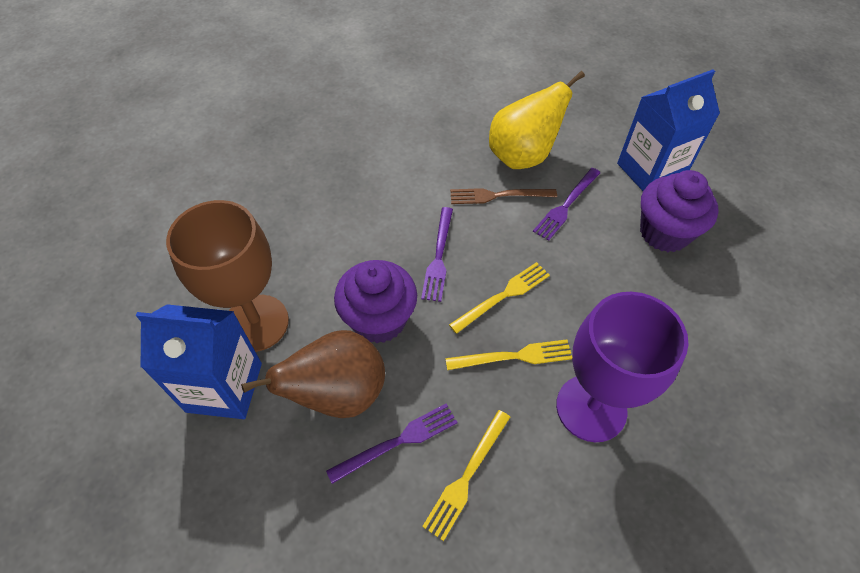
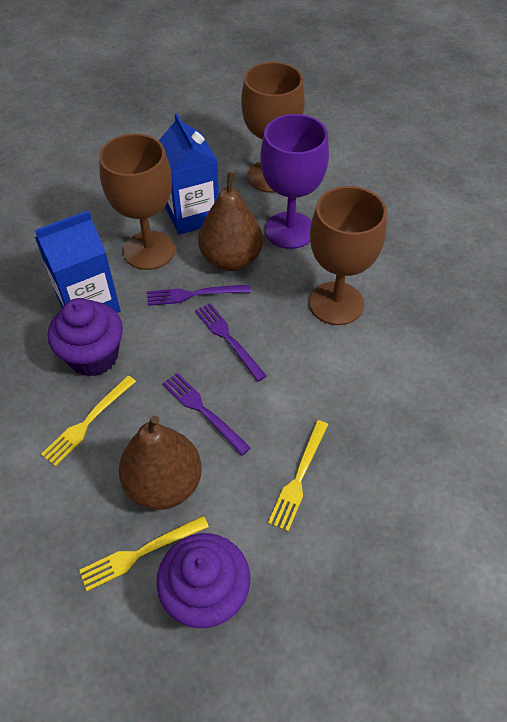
brown fork: 1 -> 0
brown goblet: 1 -> 3
brown pear: 1 -> 2
yellow pear: 1 -> 0

